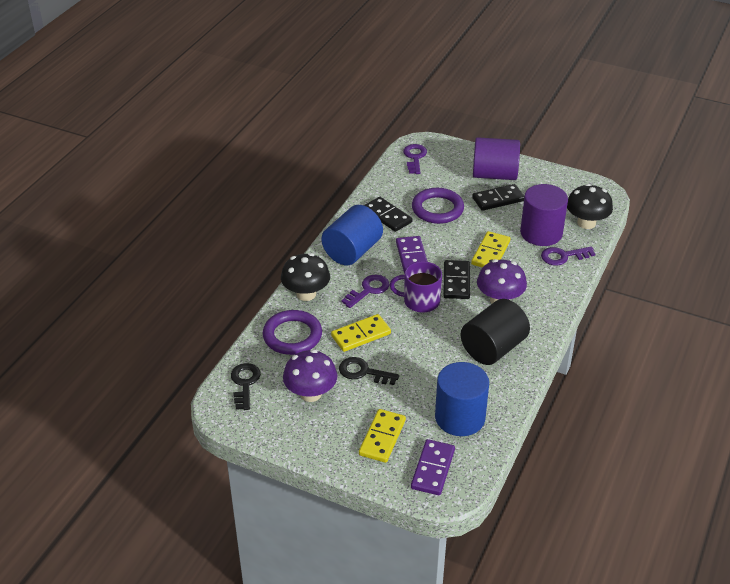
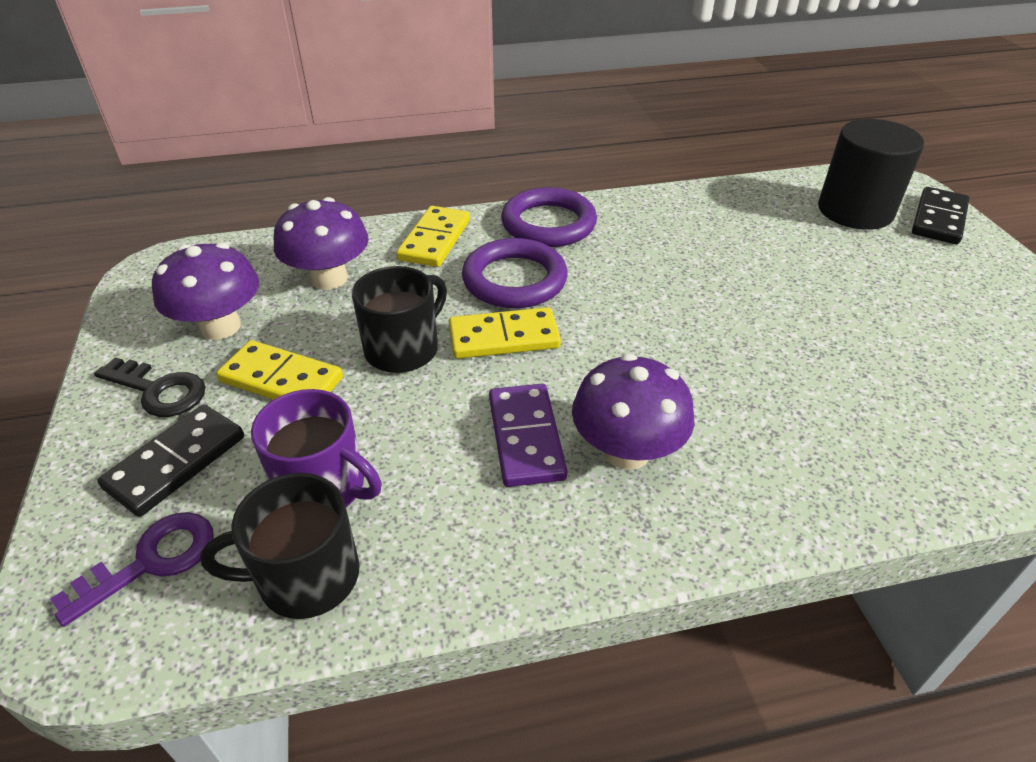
black domino: 3 -> 2
black key: 2 -> 1
black mug: 0 -> 2
black mushroom: 2 -> 0
blue cylinder: 2 -> 0
purple cylinder: 2 -> 0
purple domino: 2 -> 1
purple key: 3 -> 1
purple mushroom: 2 -> 3

